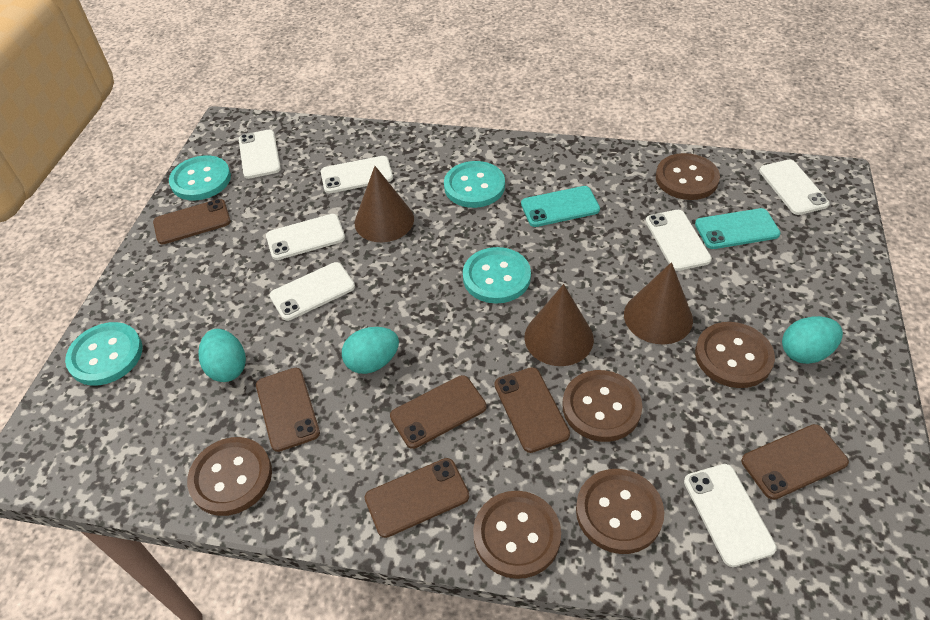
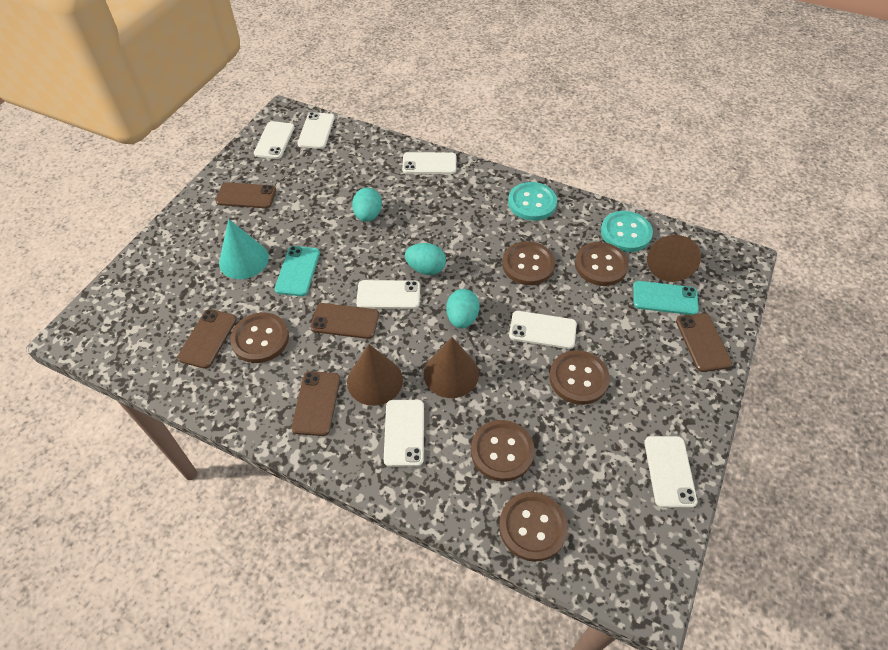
brown phone: 6 -> 5
turquoise button: 4 -> 2
turquoise cone: 0 -> 1

